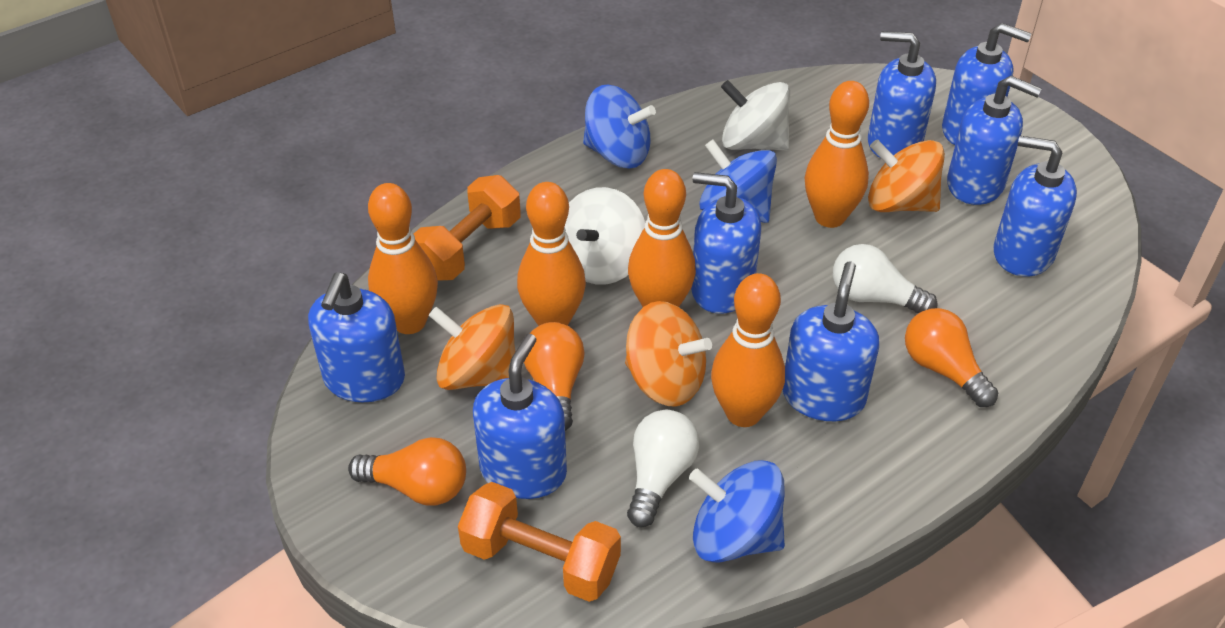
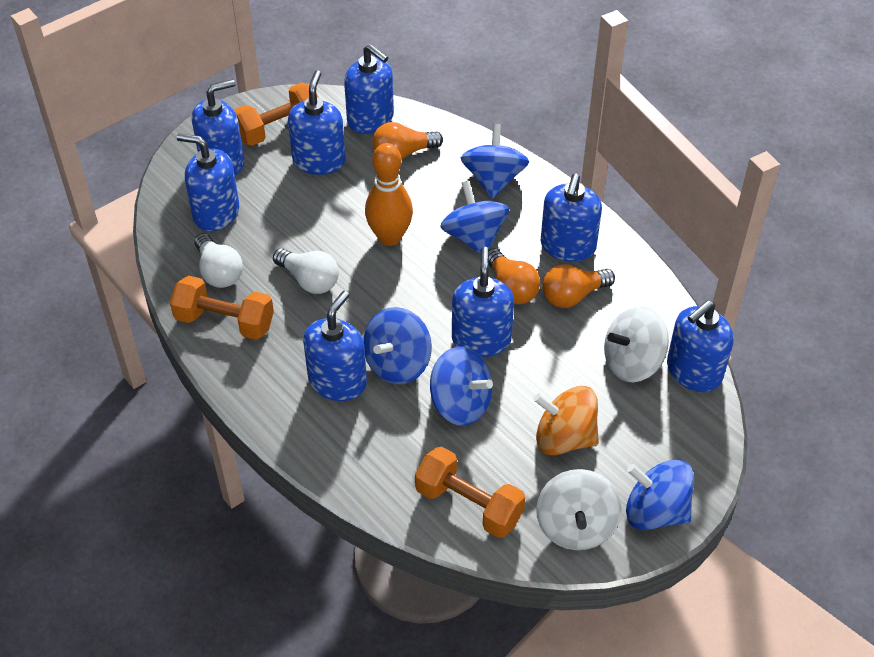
blue spinning top: 3 -> 5
orange bowling pin: 5 -> 1
orange dumbbell: 2 -> 3
orange spinning top: 3 -> 1

